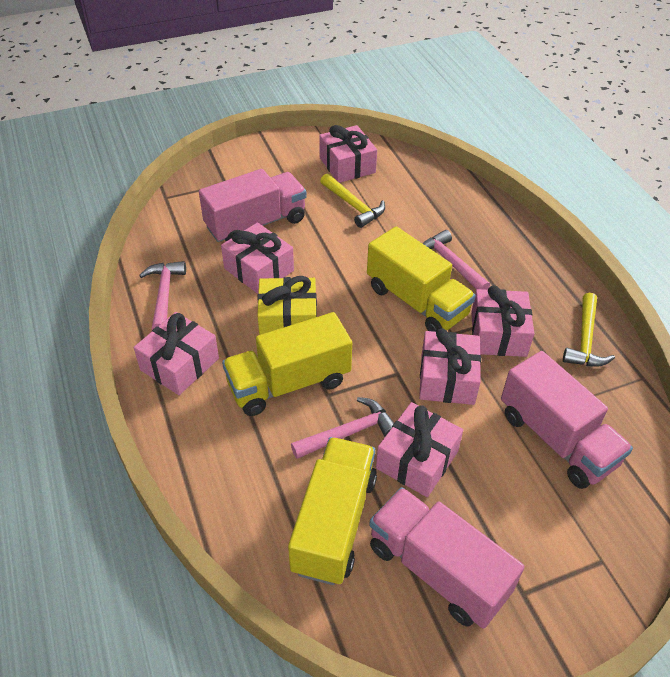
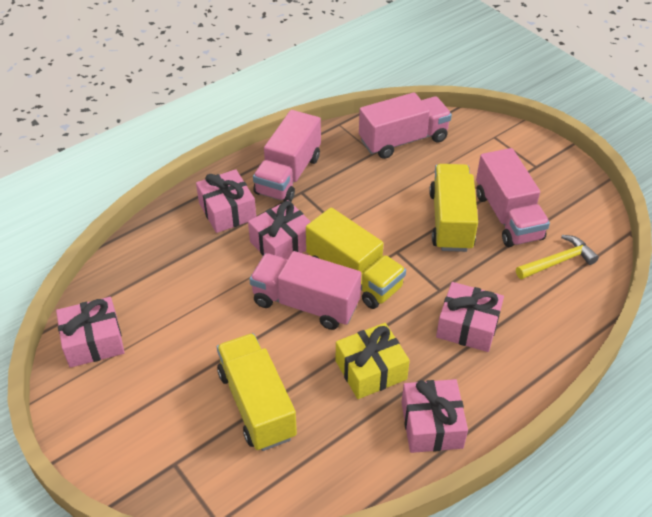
pink gift: 6 -> 5
pink hammer: 3 -> 0
pink truck: 3 -> 4
yellow hammer: 2 -> 1

